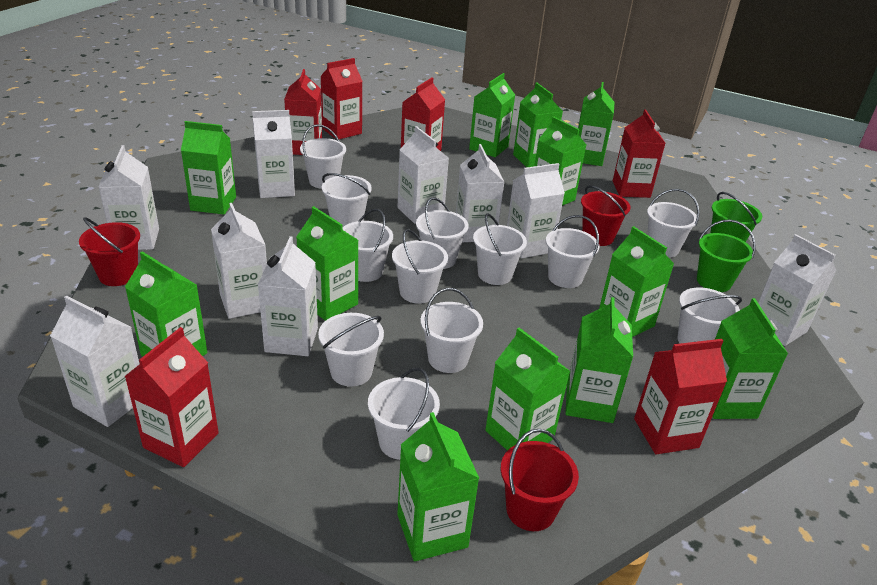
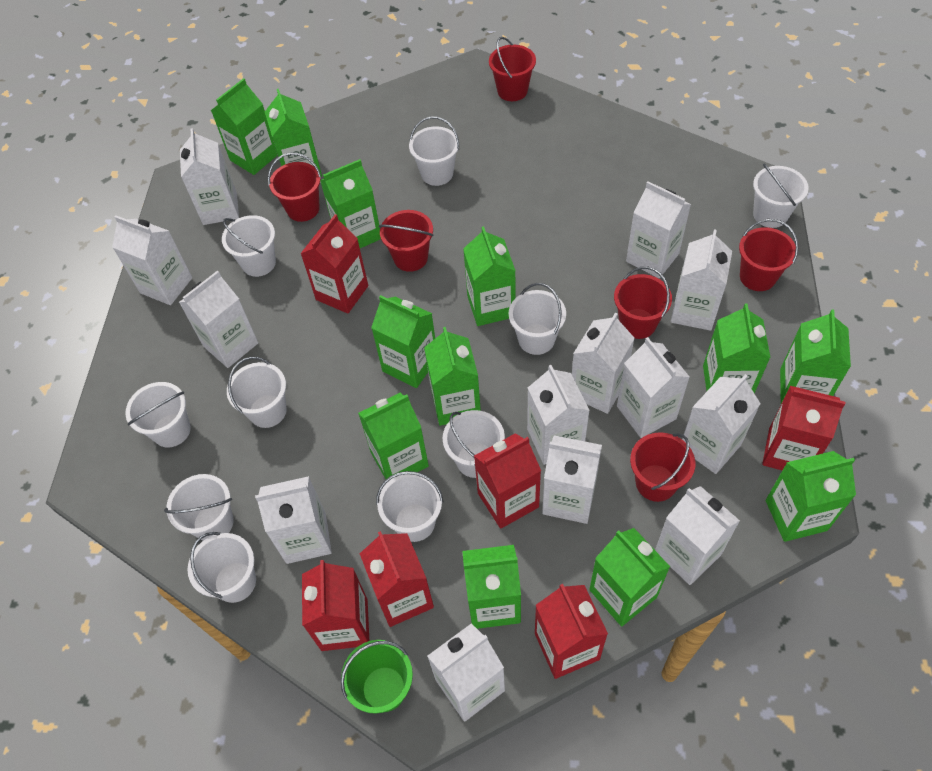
green bucket: 2 -> 1
red bucket: 3 -> 6
white bucket: 12 -> 10
white carton: 9 -> 13

